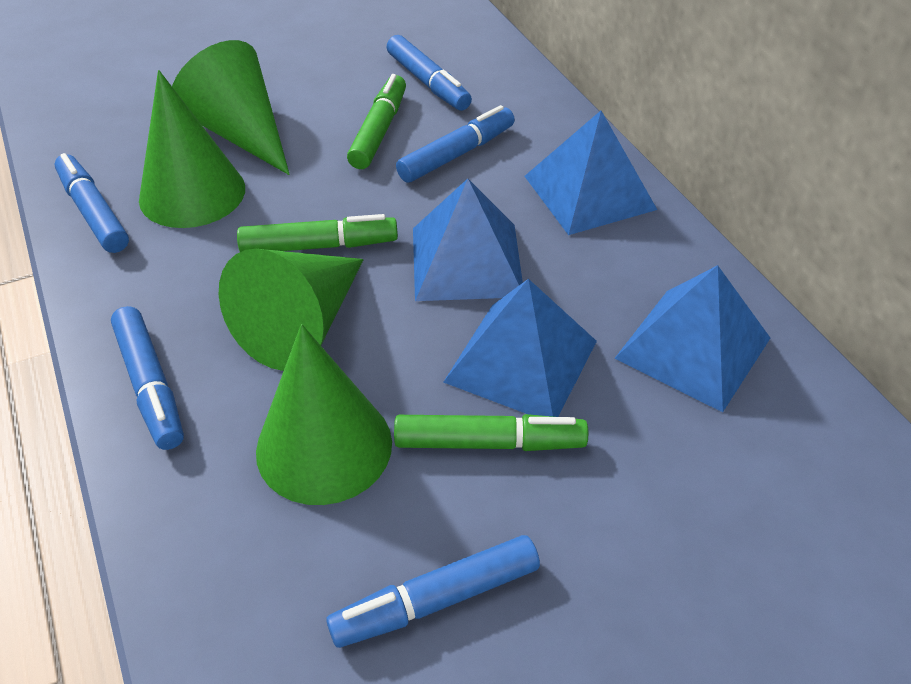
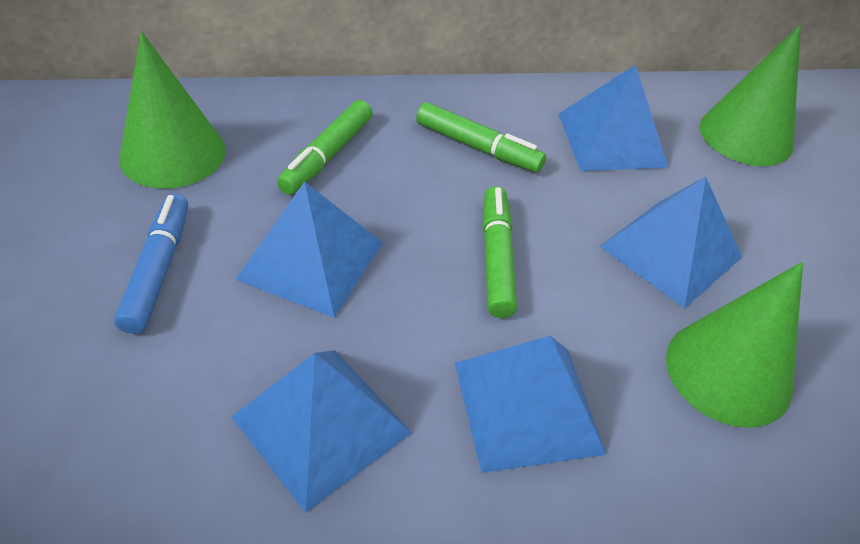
blue marker: 5 -> 1
blue pyramid: 4 -> 5
green cone: 4 -> 3

